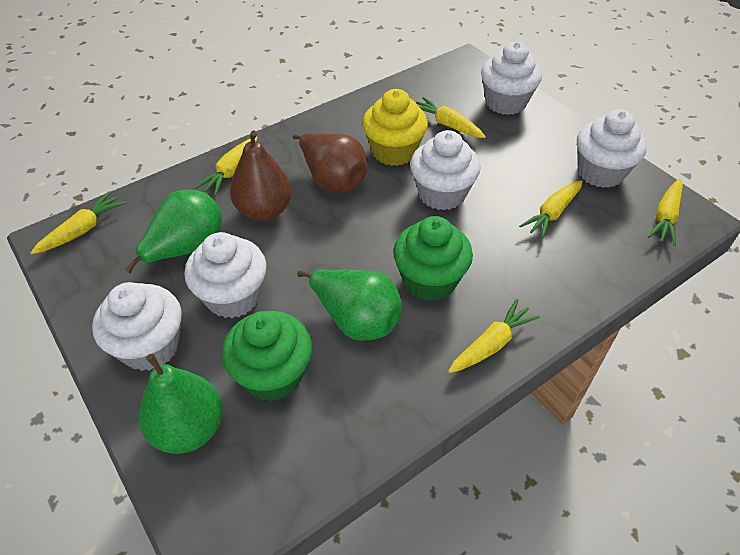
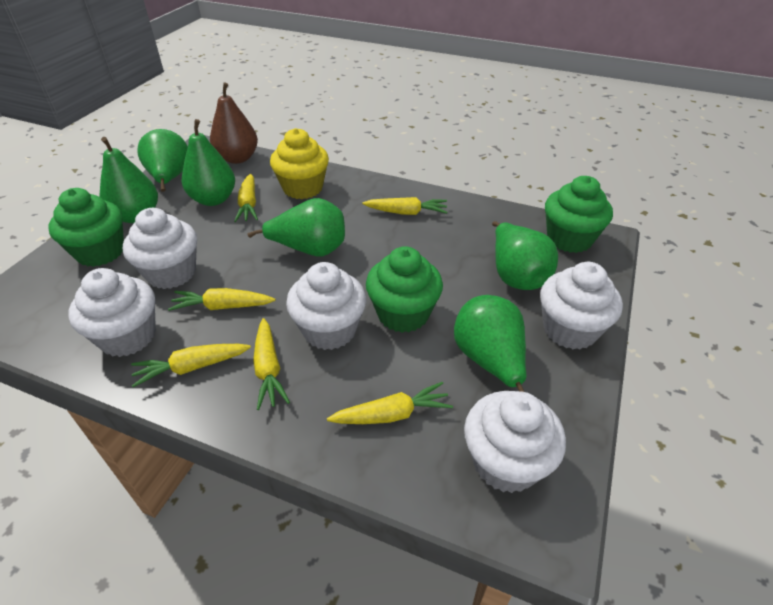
brown pear: 2 -> 1
green cupcake: 2 -> 3
green pear: 3 -> 6

